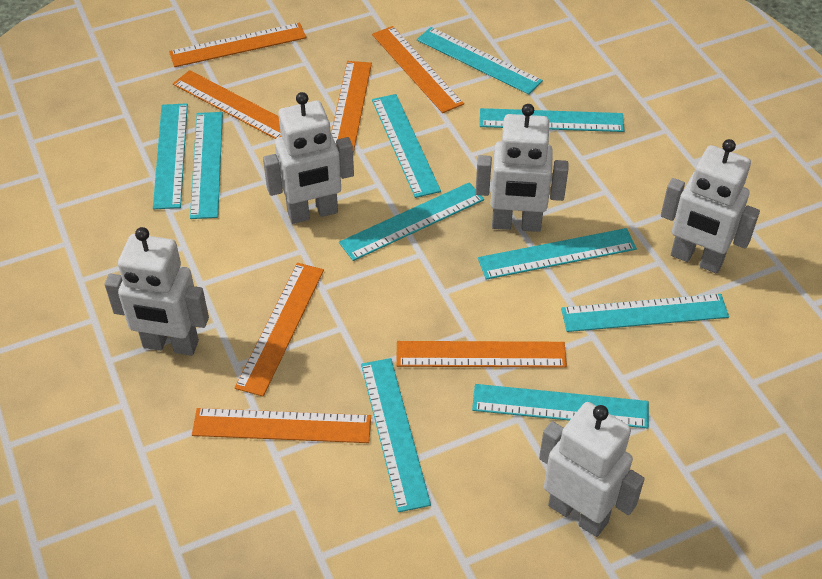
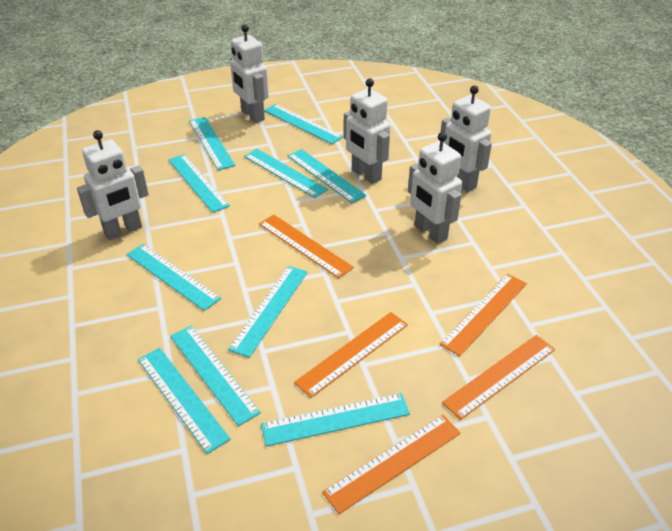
orange ruler: 7 -> 5

